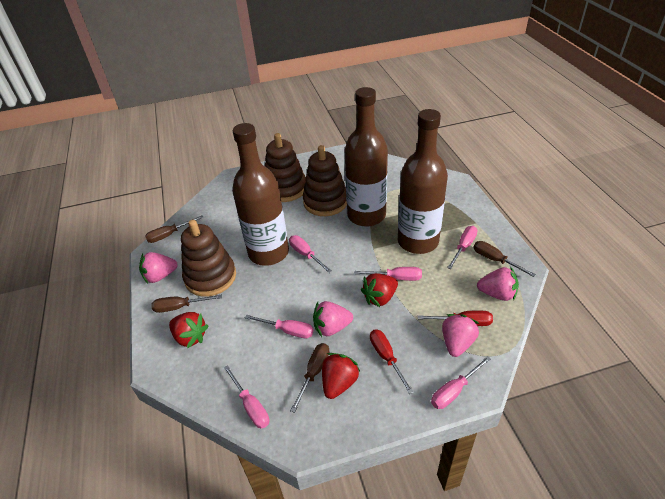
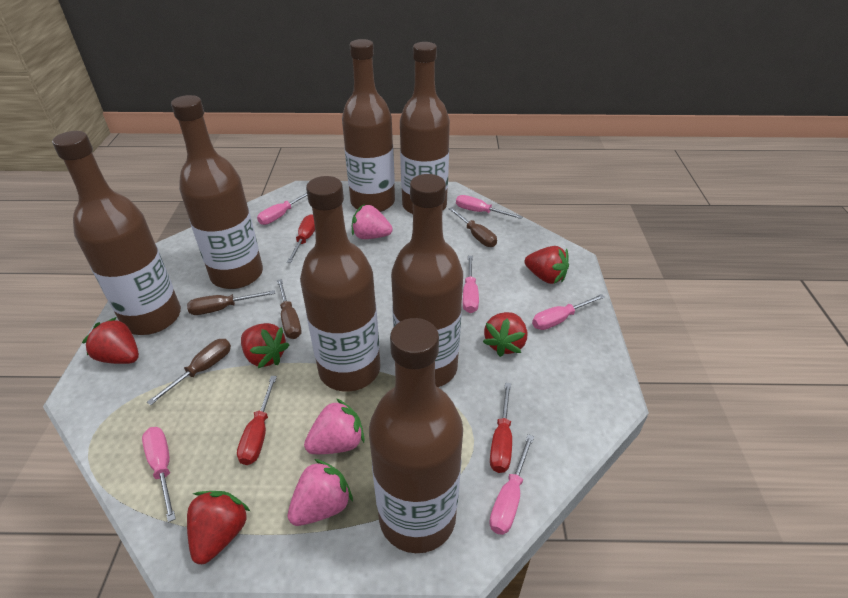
brown bottle: 3 -> 7
brown stacking toy: 3 -> 0
pink strawberry: 4 -> 3
red screwdriver: 2 -> 3
red strawberry: 3 -> 5

